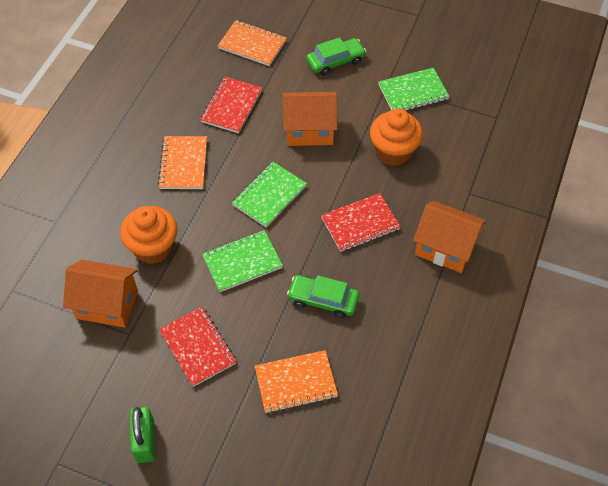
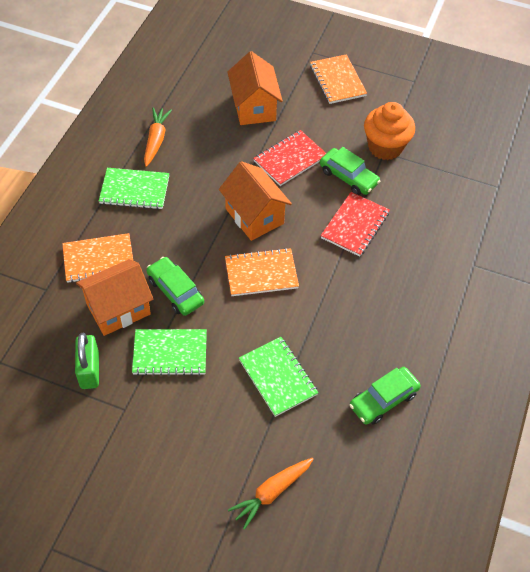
green car: 2 -> 3
orange carrot: 0 -> 2
orange cupcake: 2 -> 1
red notebook: 3 -> 2

